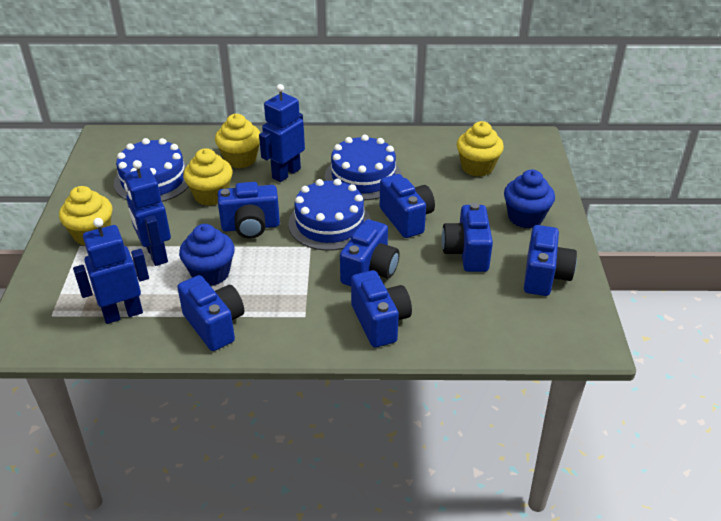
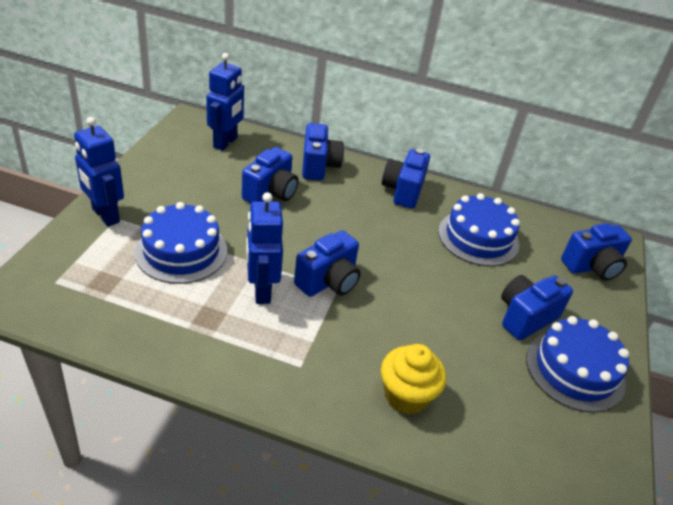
blue camera: 7 -> 6
blue cupcake: 2 -> 0
yellow cupcake: 4 -> 1

